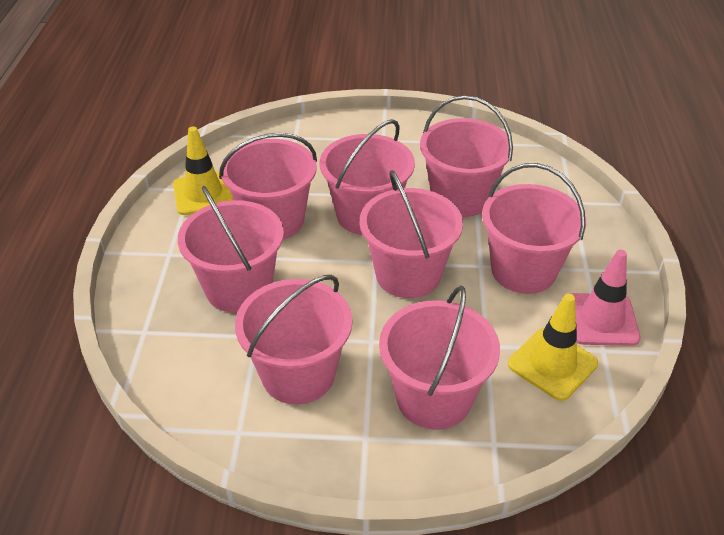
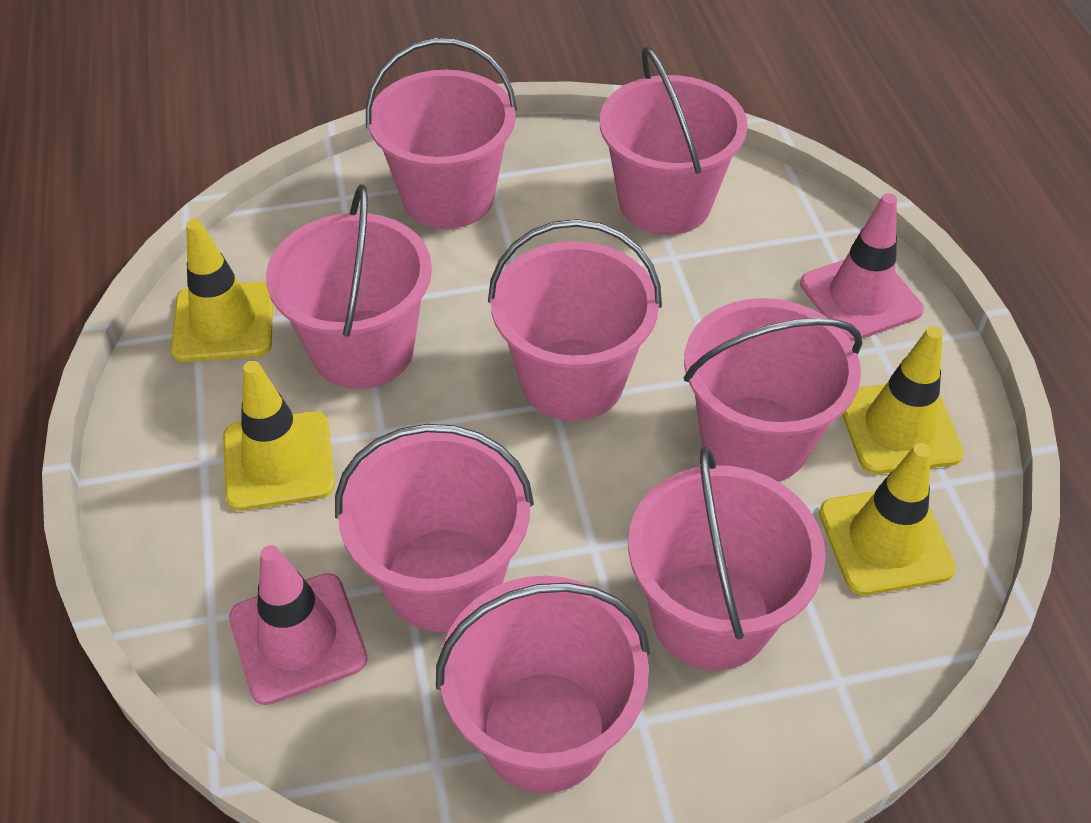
pink traffic cone: 1 -> 2
yellow traffic cone: 2 -> 4

